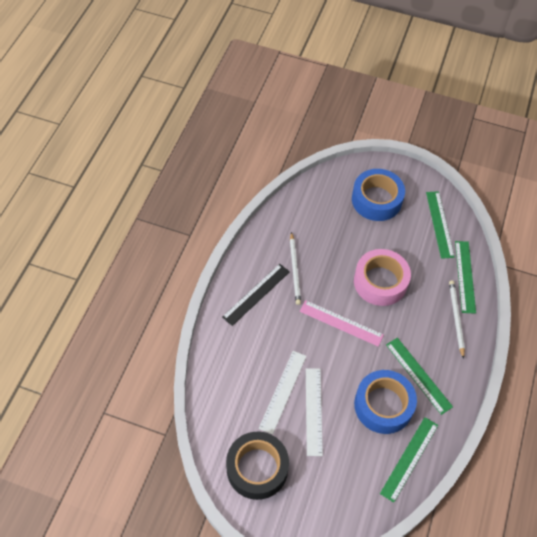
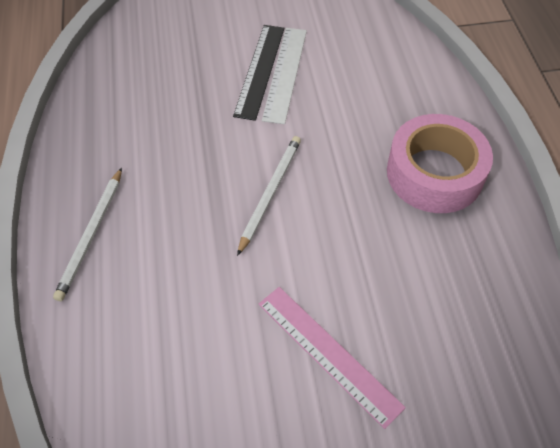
black tape: 1 -> 0
blue tape: 2 -> 0
green ruler: 4 -> 0
white ruler: 2 -> 1

